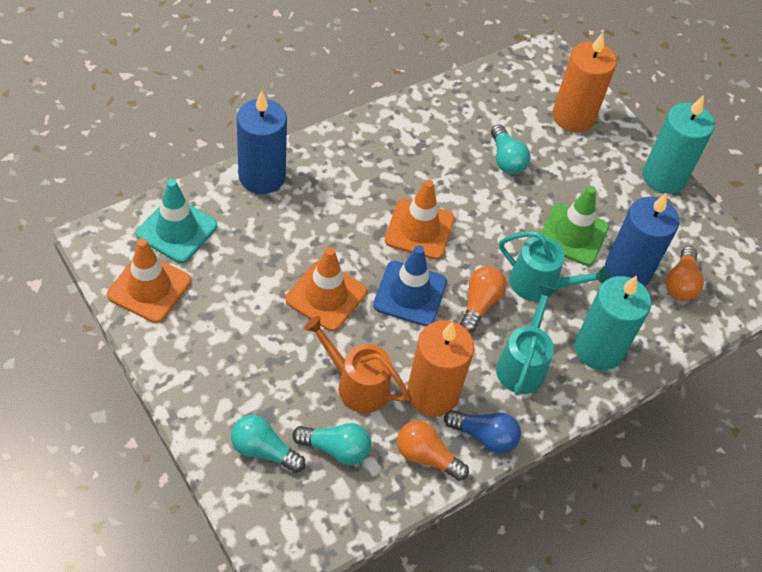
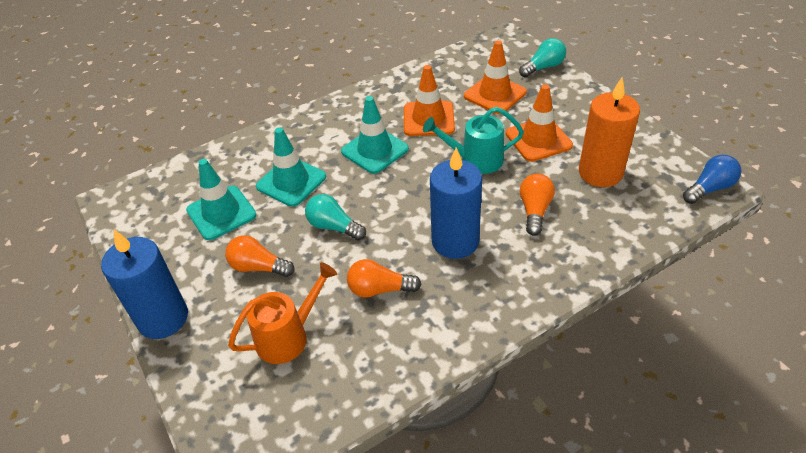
blue traffic cone: 1 -> 0
green traffic cone: 1 -> 0
orange candle: 2 -> 1
turquoise candle: 2 -> 0
turquoise light bulb: 3 -> 2
turquoise traffic cone: 1 -> 3
turquoise watering can: 2 -> 1

